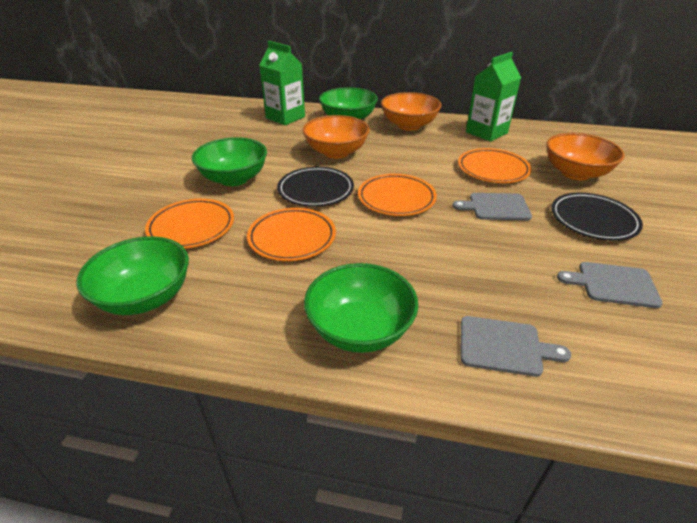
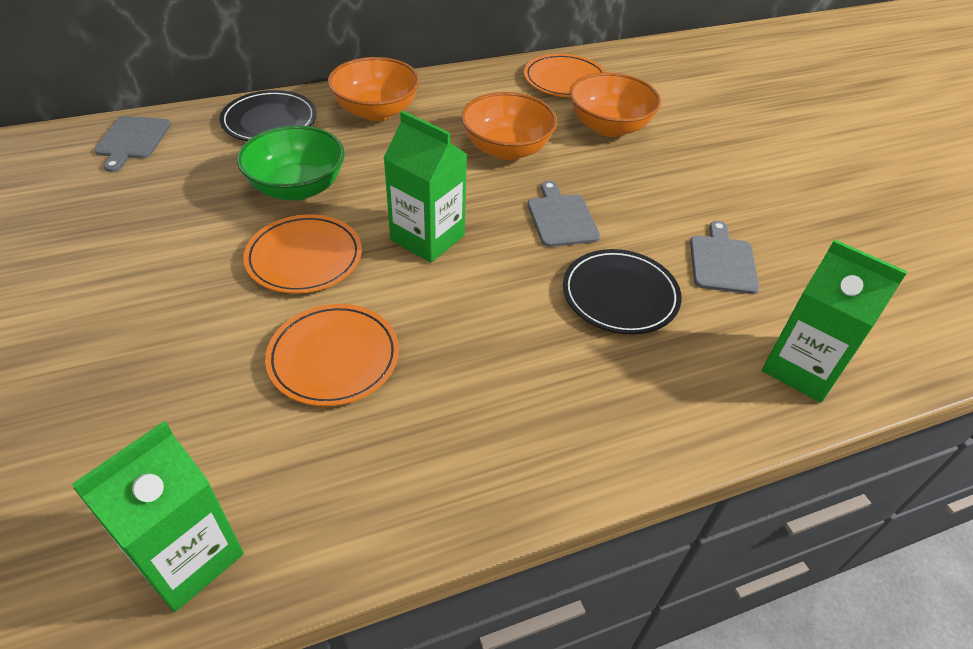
green bowl: 4 -> 1
green carton: 2 -> 3
orange plate: 4 -> 3

